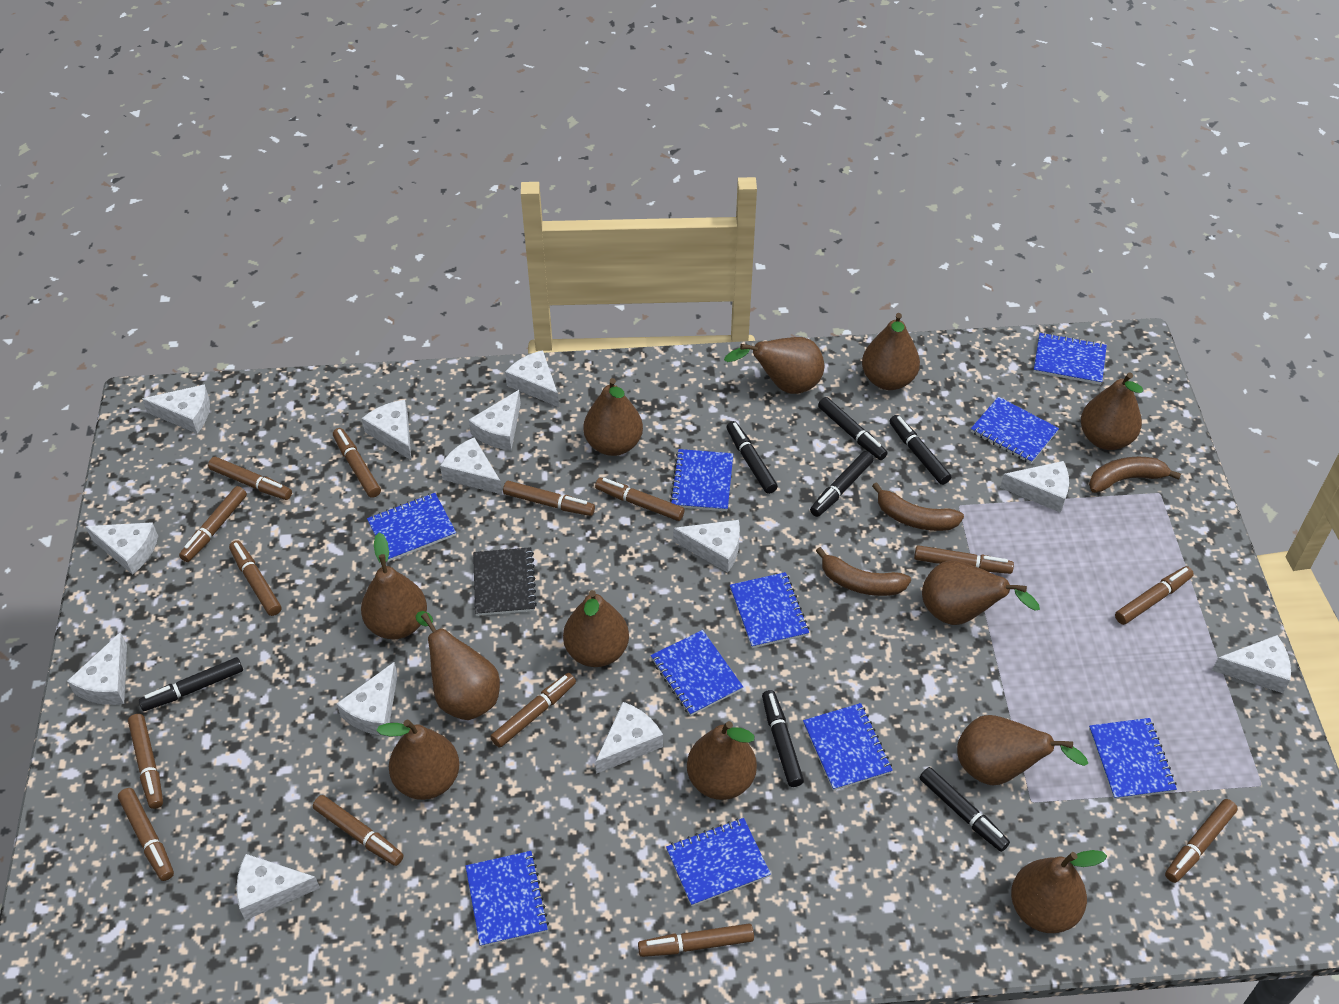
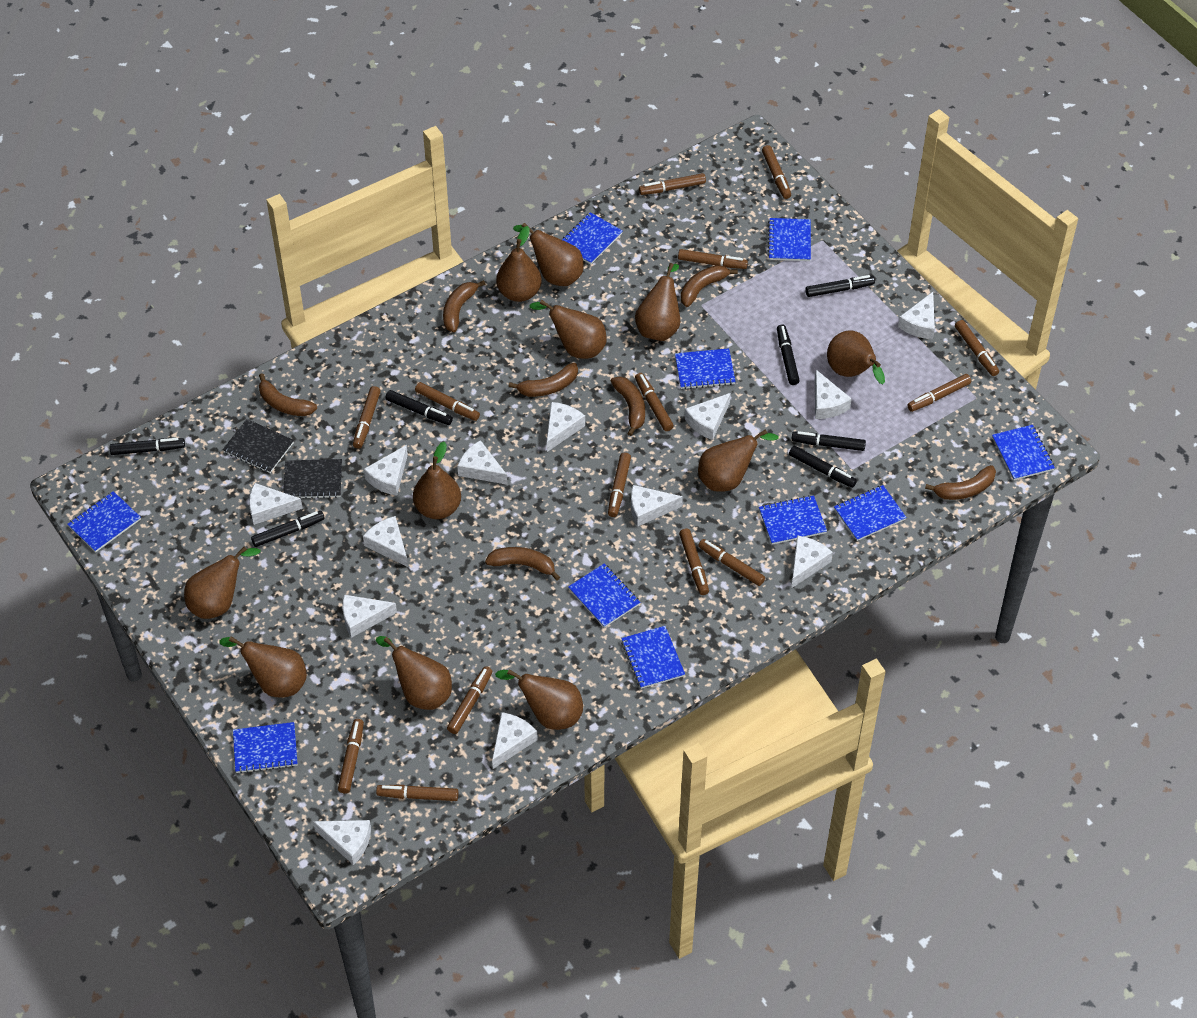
black notebook: 1 -> 2
brown banana: 3 -> 7
brown pear: 12 -> 11

